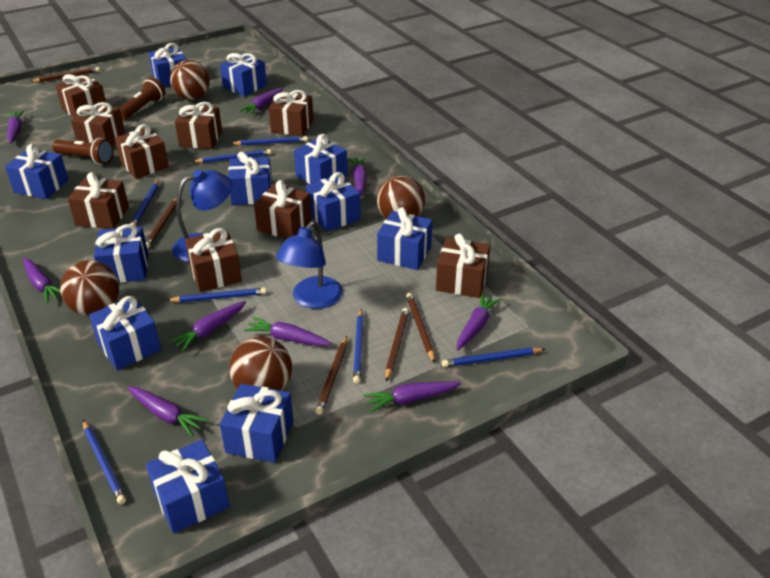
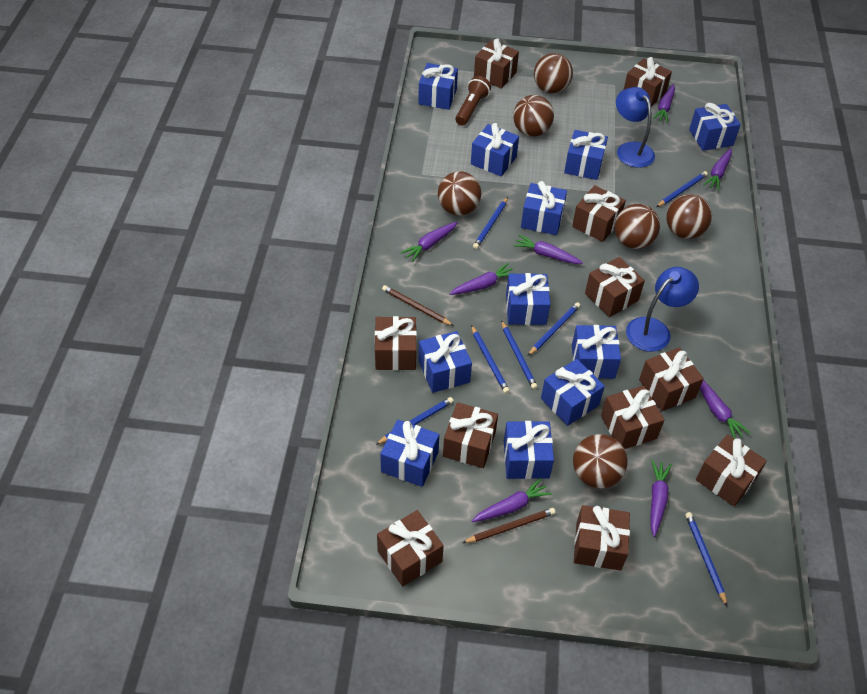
brown ball: 4 -> 6
brown flashlight: 2 -> 1
brown gift: 9 -> 11
brown pencil: 5 -> 2
purple carrot: 9 -> 8

